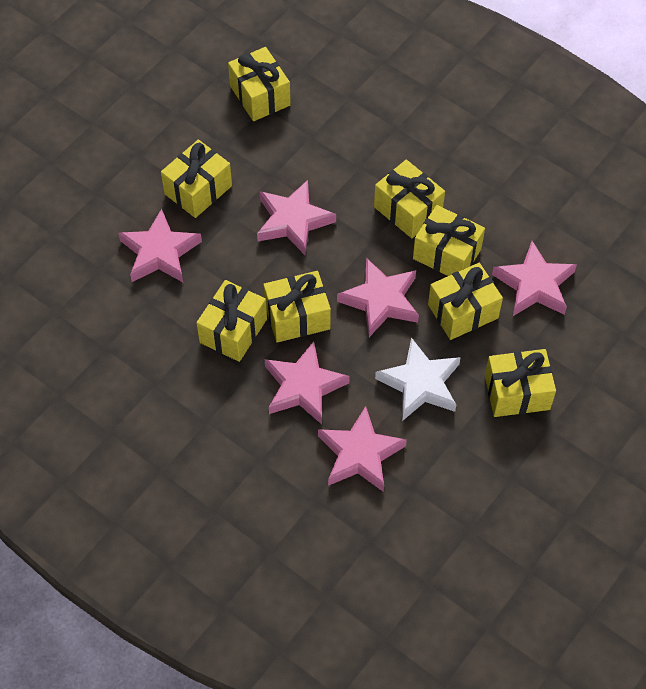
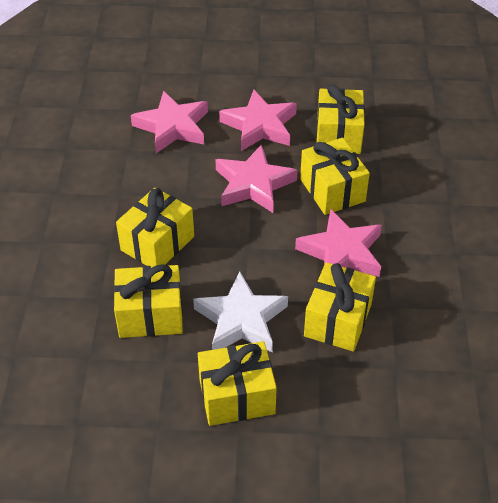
pink star: 6 -> 4
yellow gift: 8 -> 6

